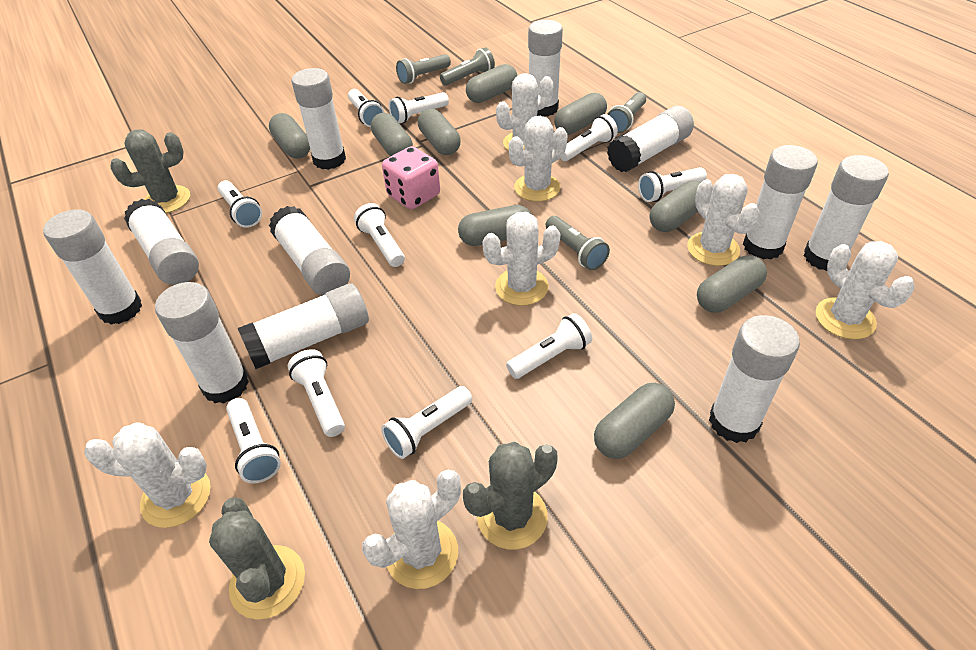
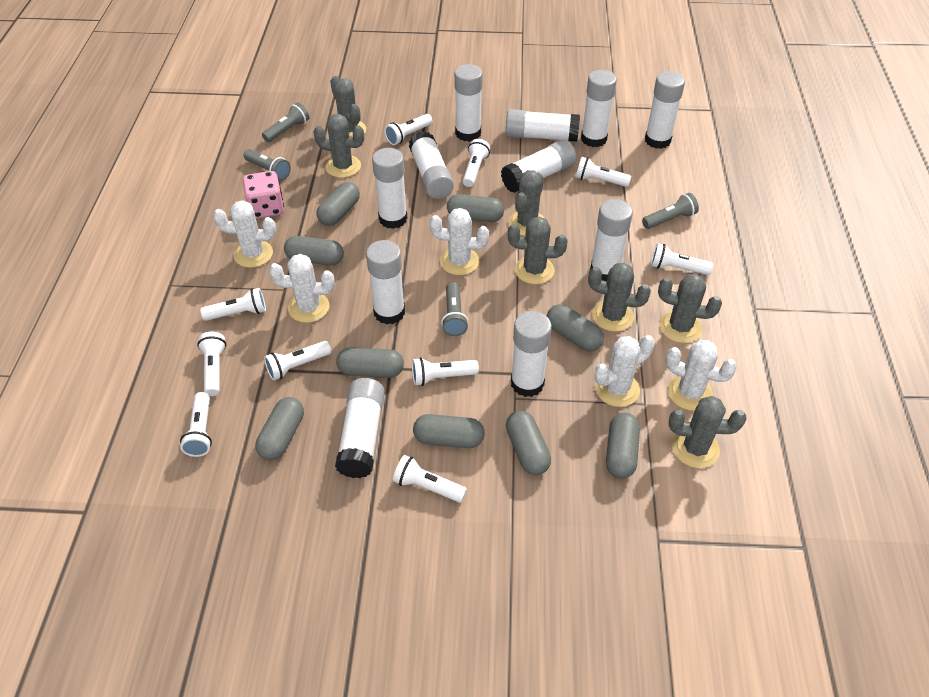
grey cactus: 3 -> 7
white cactus: 7 -> 5

